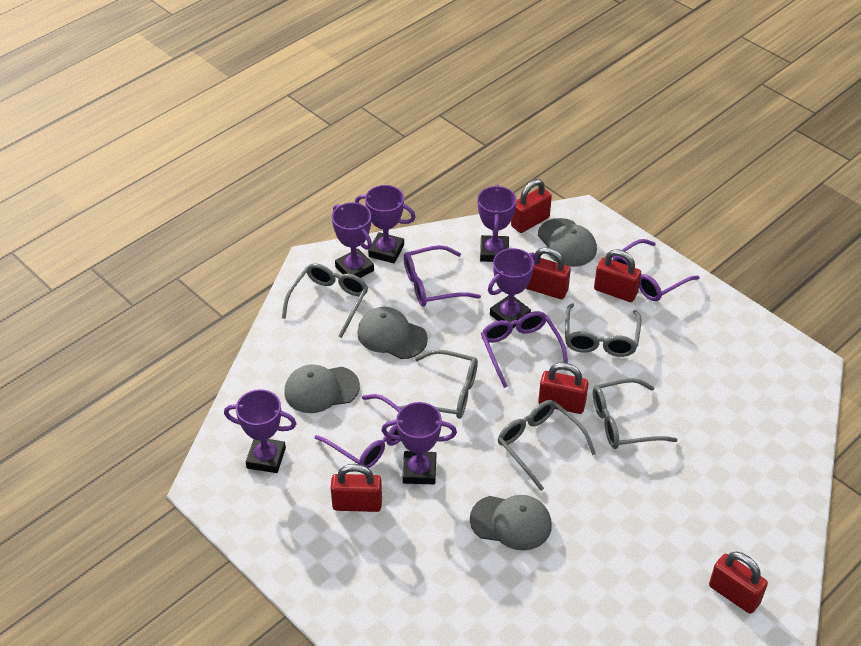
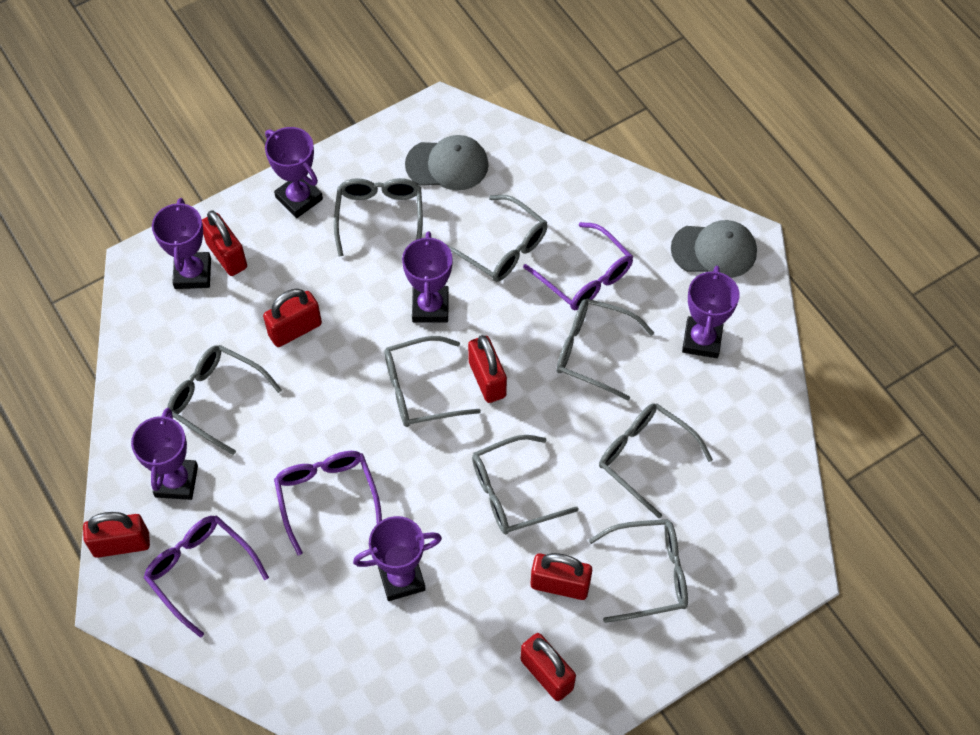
grey cap: 4 -> 2
grey glasses: 5 -> 8
purple glasses: 4 -> 3

